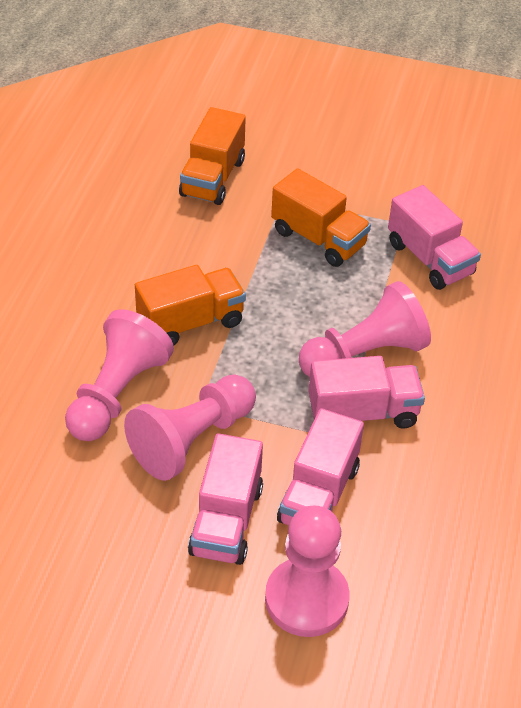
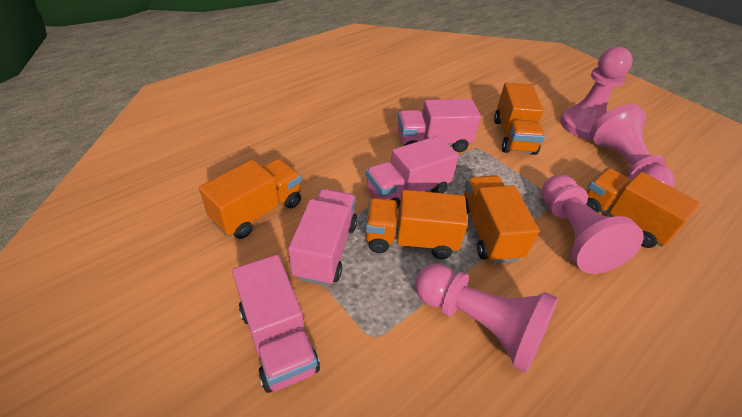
orange truck: 3 -> 5

